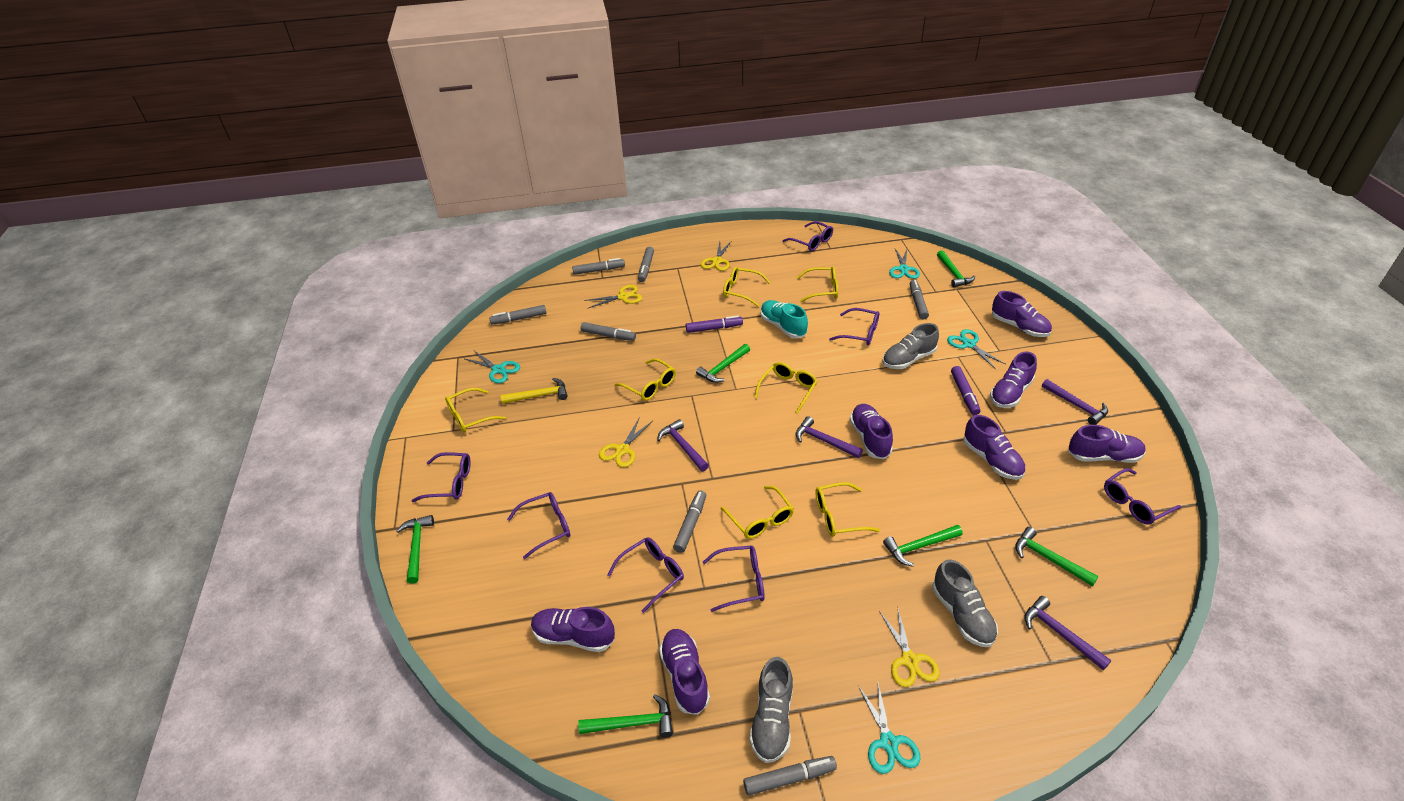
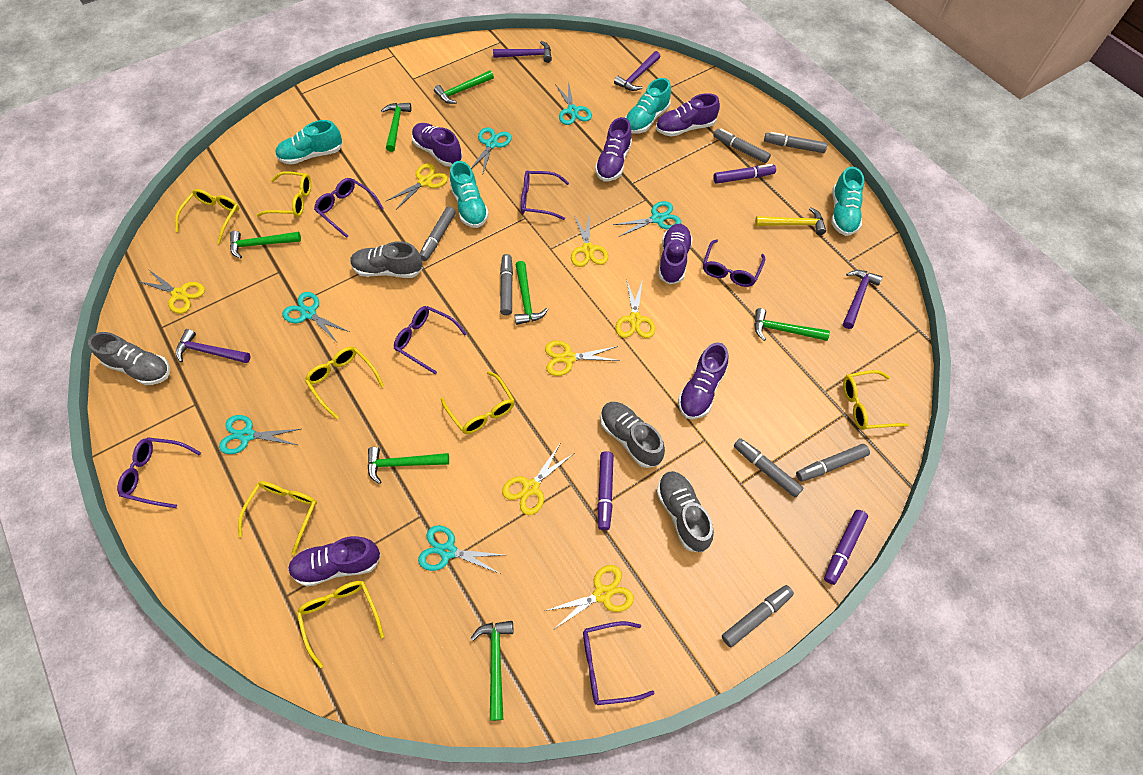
green hammer: 6 -> 7
grey shoe: 3 -> 4
purple glasses: 7 -> 6
purple marker: 2 -> 3
purple shoe: 7 -> 6
turquoise scissors: 4 -> 6
turquoise shoe: 1 -> 4
yellow scissors: 4 -> 7

